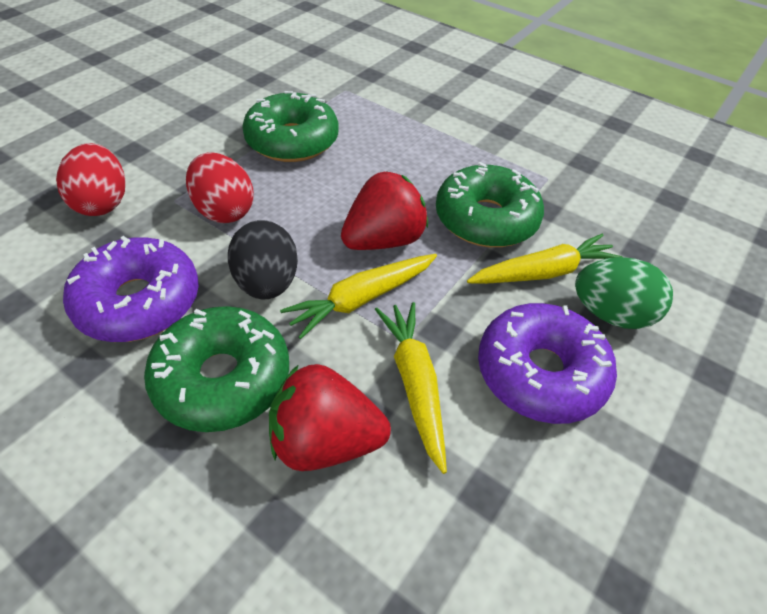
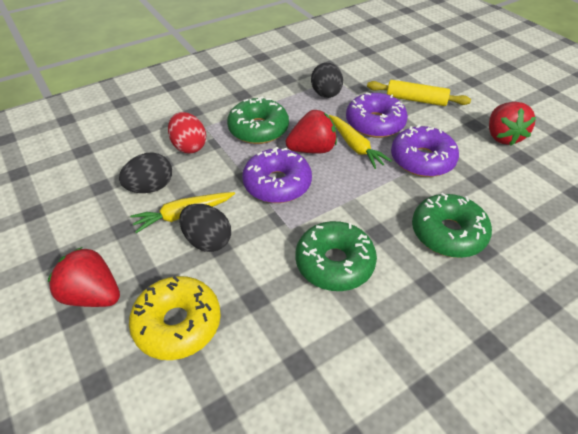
black egg: 1 -> 3
green egg: 1 -> 0
purple donut: 2 -> 3
red egg: 2 -> 1
red strawberry: 2 -> 3
yellow carrot: 3 -> 2
yellow donut: 0 -> 1
yellow rolling pin: 0 -> 1

